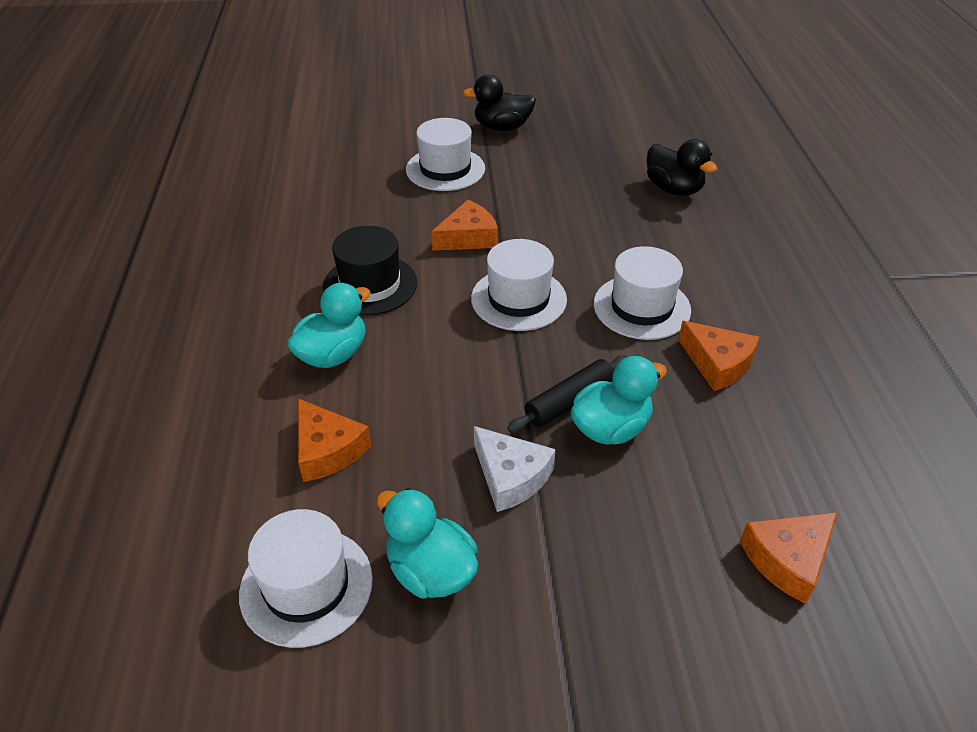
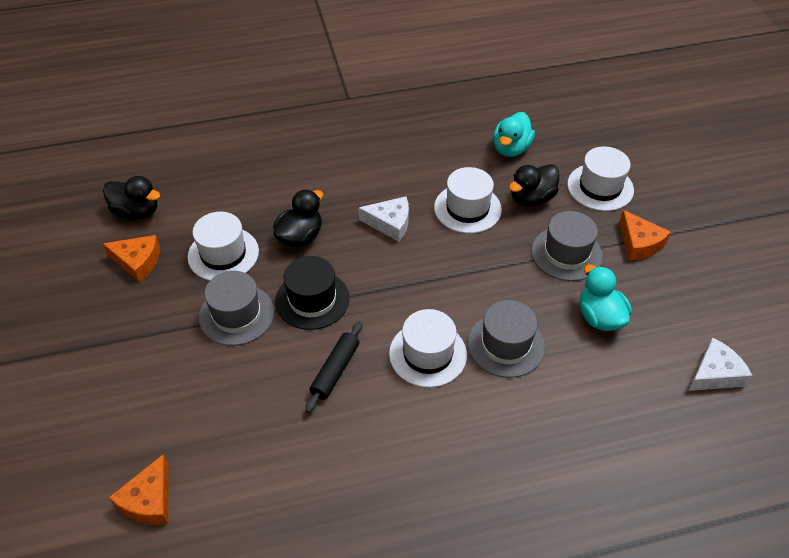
black duck: 2 -> 3
grey hat: 0 -> 3
orange cheese: 4 -> 3
turquoise duck: 3 -> 2
white cheese: 1 -> 2

